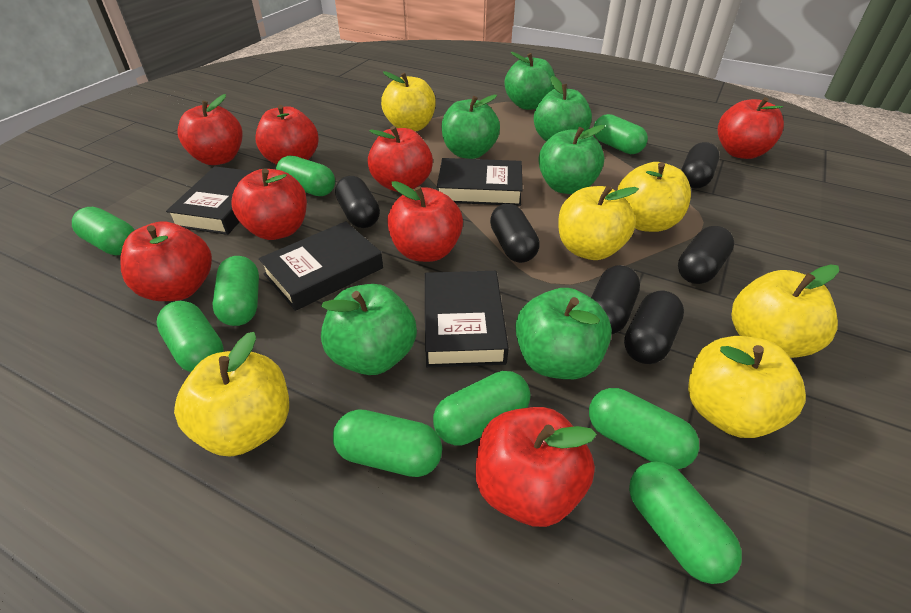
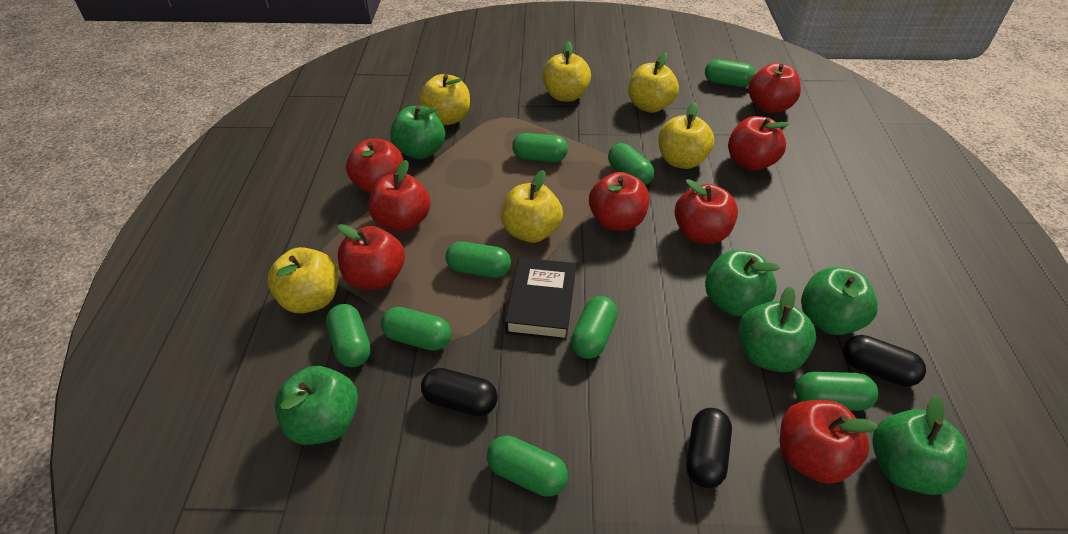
black book: 4 -> 1
black capsule: 6 -> 3

